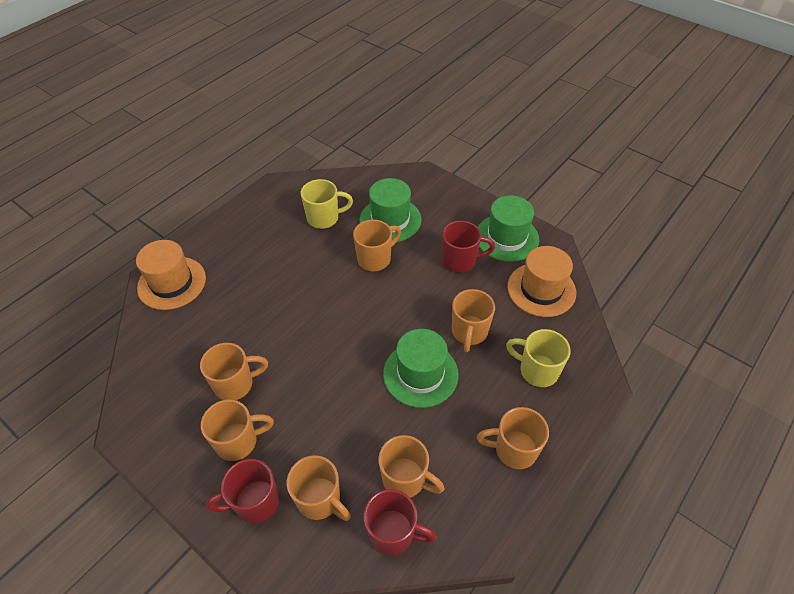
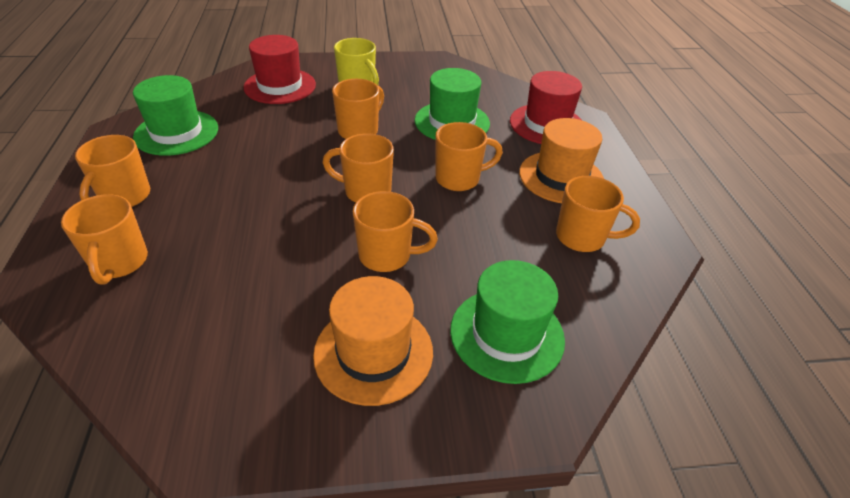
red hat: 0 -> 2
red mug: 3 -> 0
yellow mug: 2 -> 1

